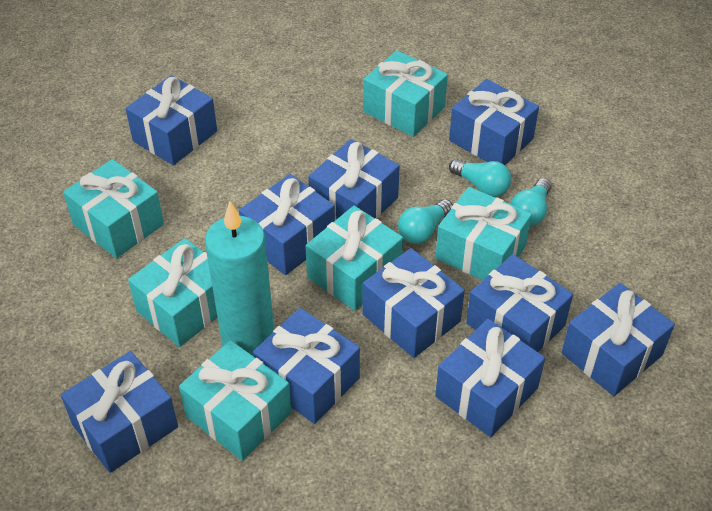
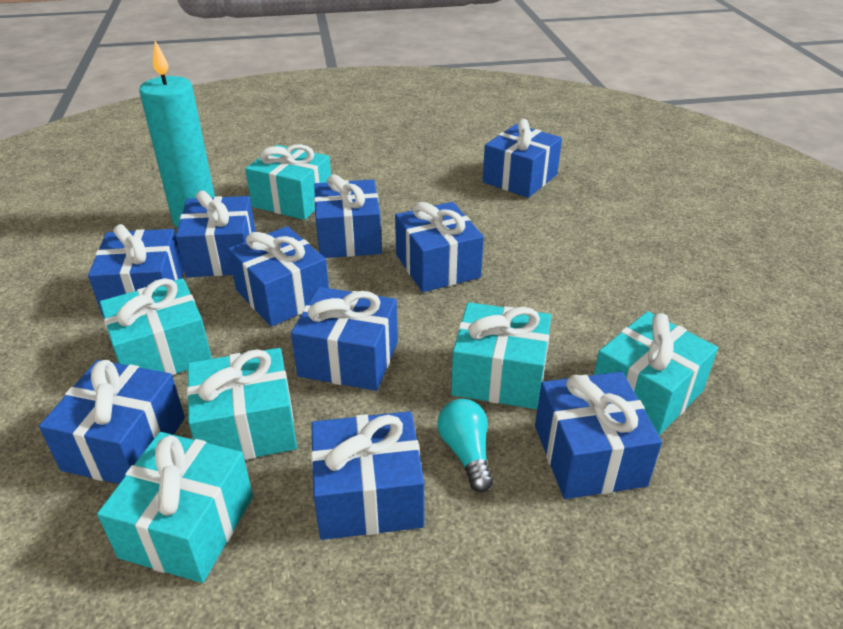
turquoise light bulb: 3 -> 1

